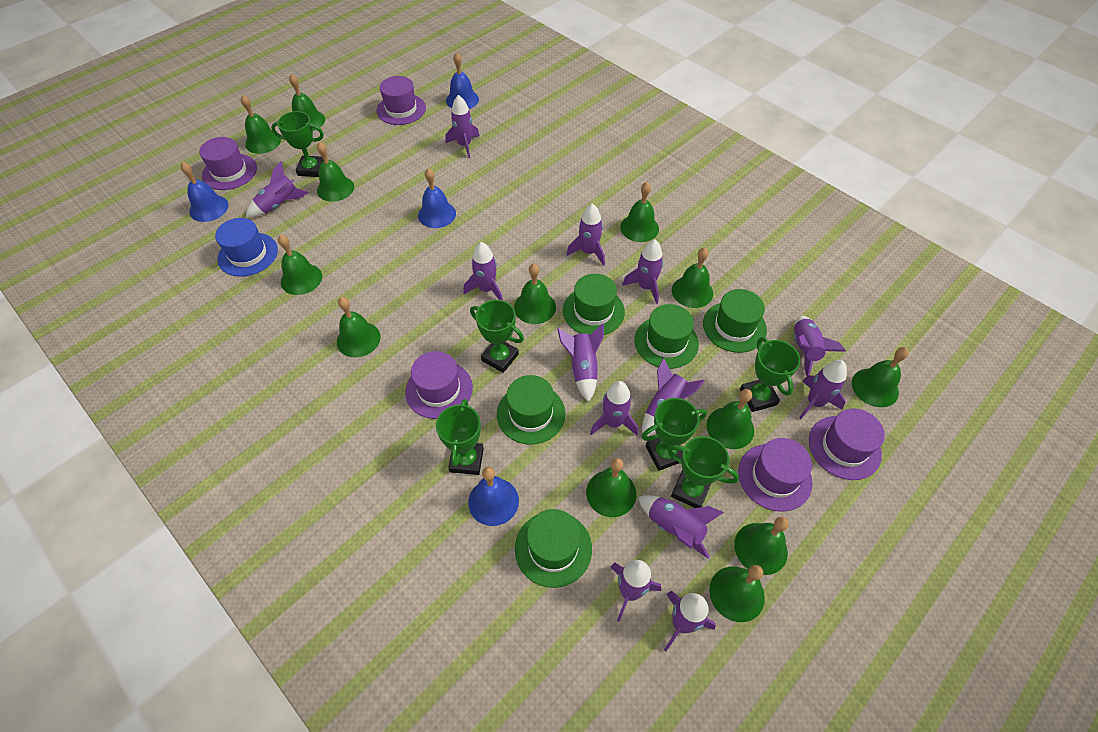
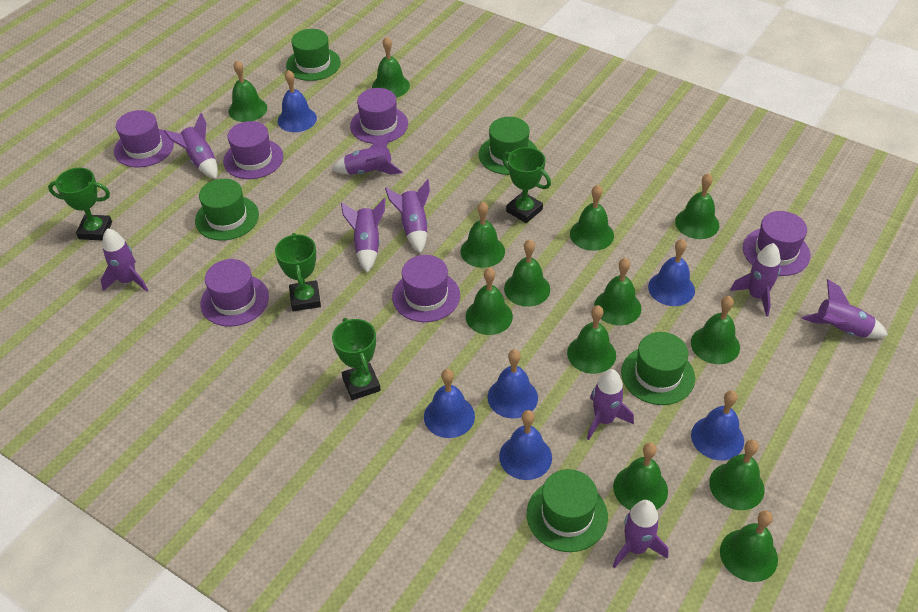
blue bell: 4 -> 6
blue hat: 1 -> 0
green trophy: 6 -> 4
purple hat: 5 -> 6
purple rocket: 13 -> 9

